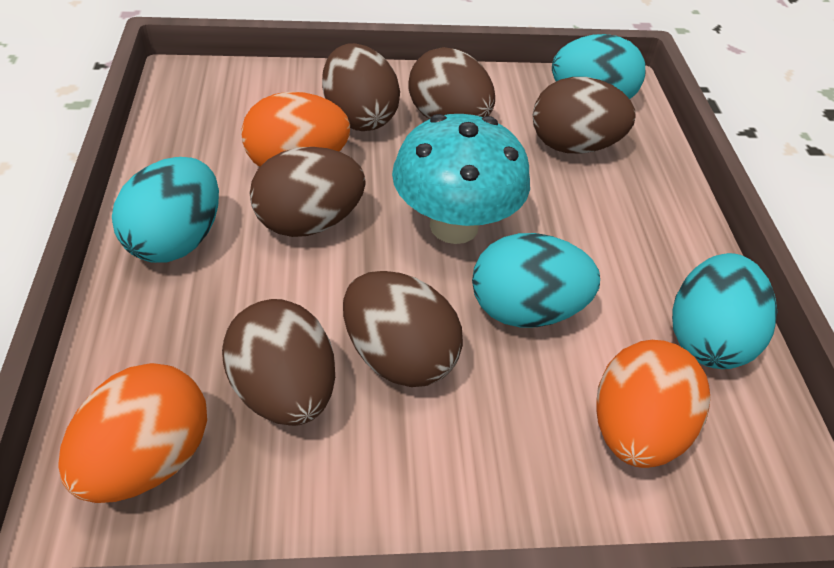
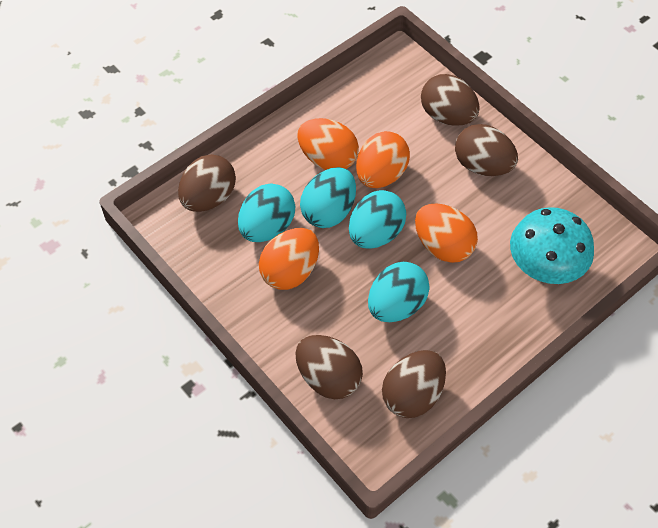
brown egg: 6 -> 5
orange egg: 3 -> 4

